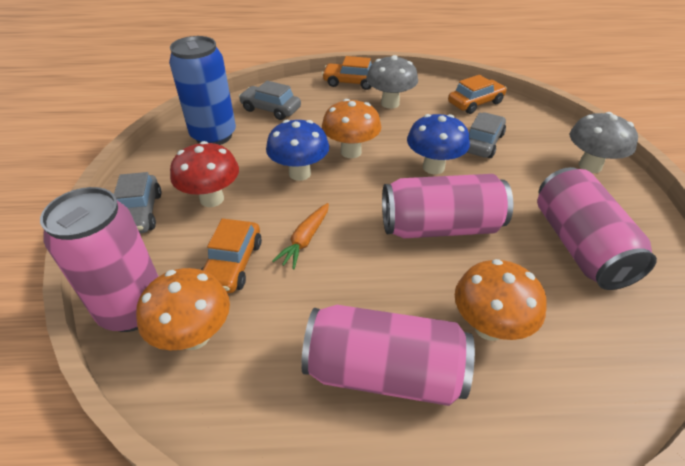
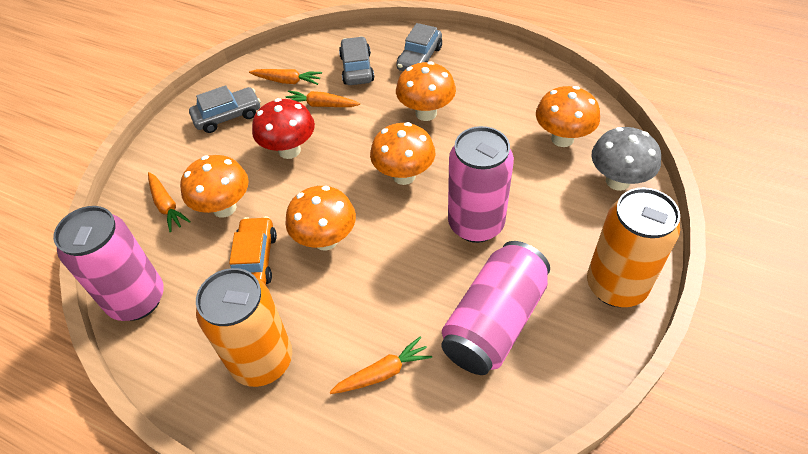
blue can: 1 -> 0
blue mushroom: 2 -> 0
grey mushroom: 2 -> 1
orange can: 0 -> 2
orange car: 3 -> 1
orange carrot: 1 -> 4
orange mushroom: 3 -> 5
pink can: 4 -> 3

